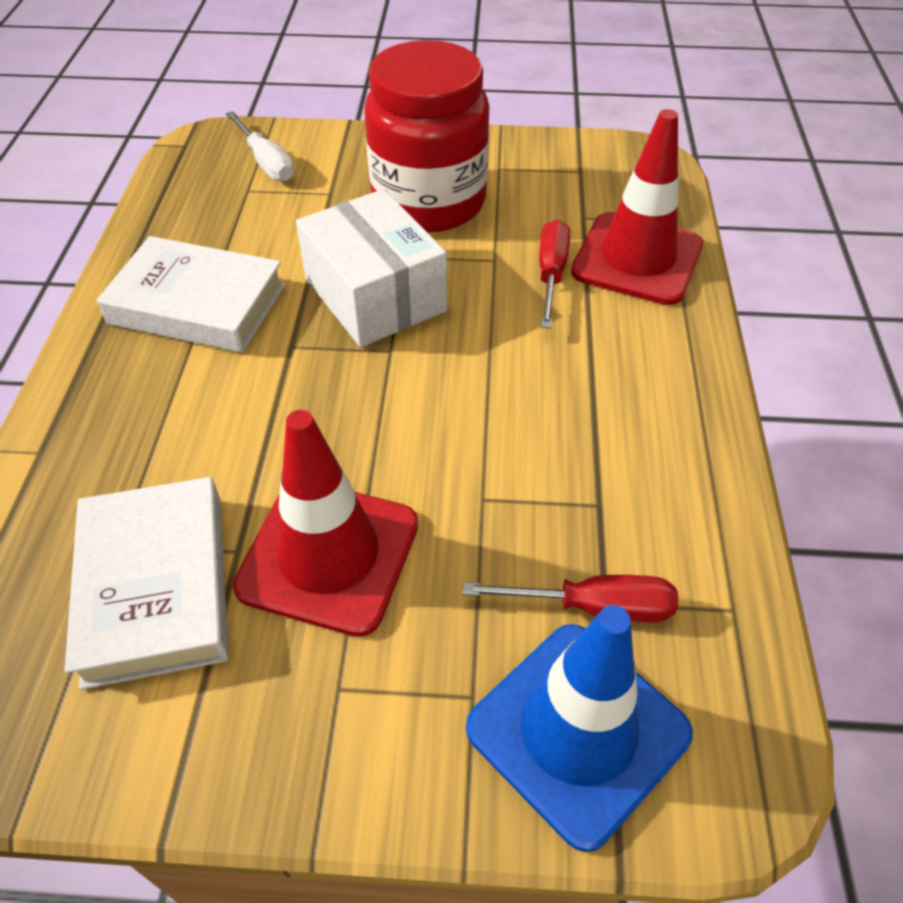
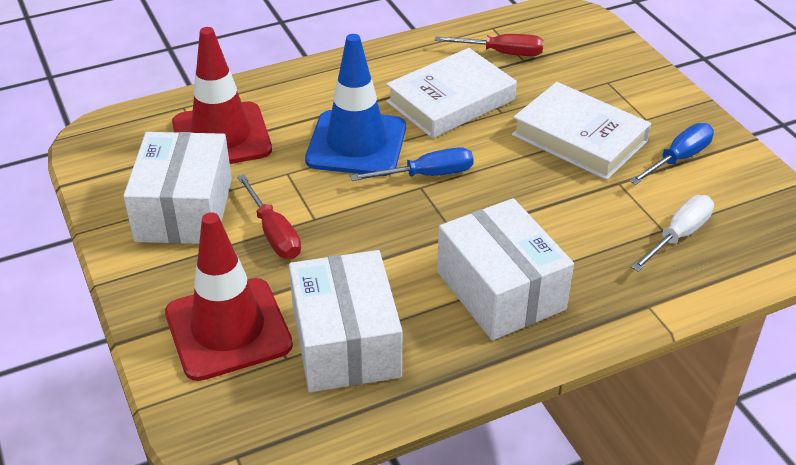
blue screwdriver: 0 -> 2
red jar: 1 -> 0
white box: 1 -> 3

